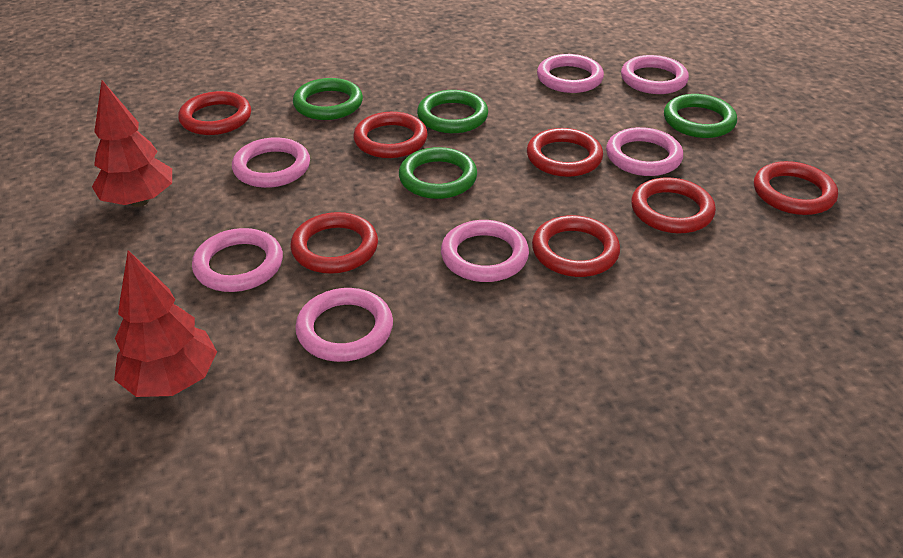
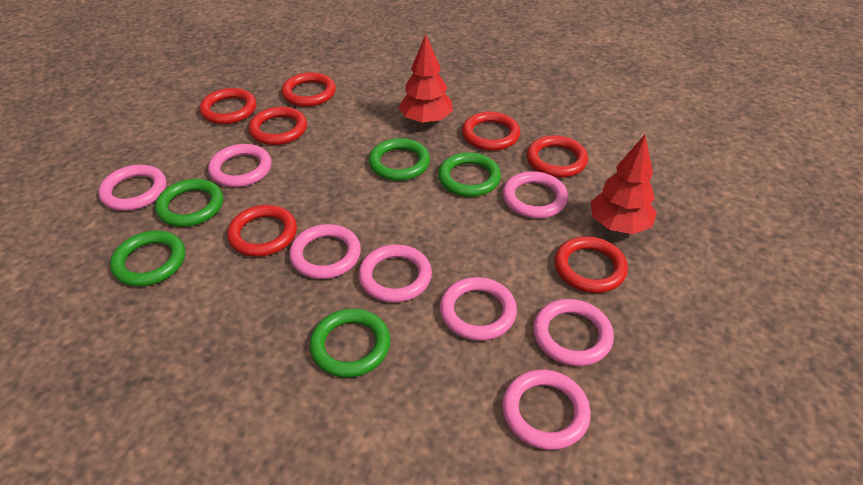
green ring: 4 -> 5
pink ring: 7 -> 8

